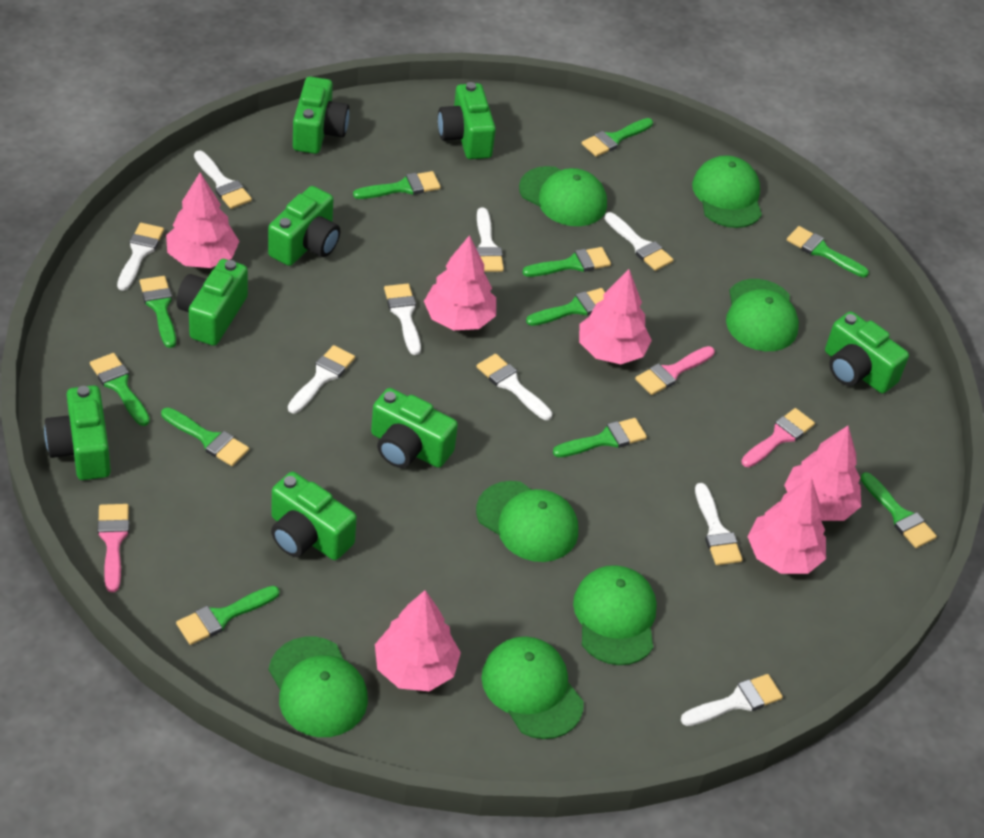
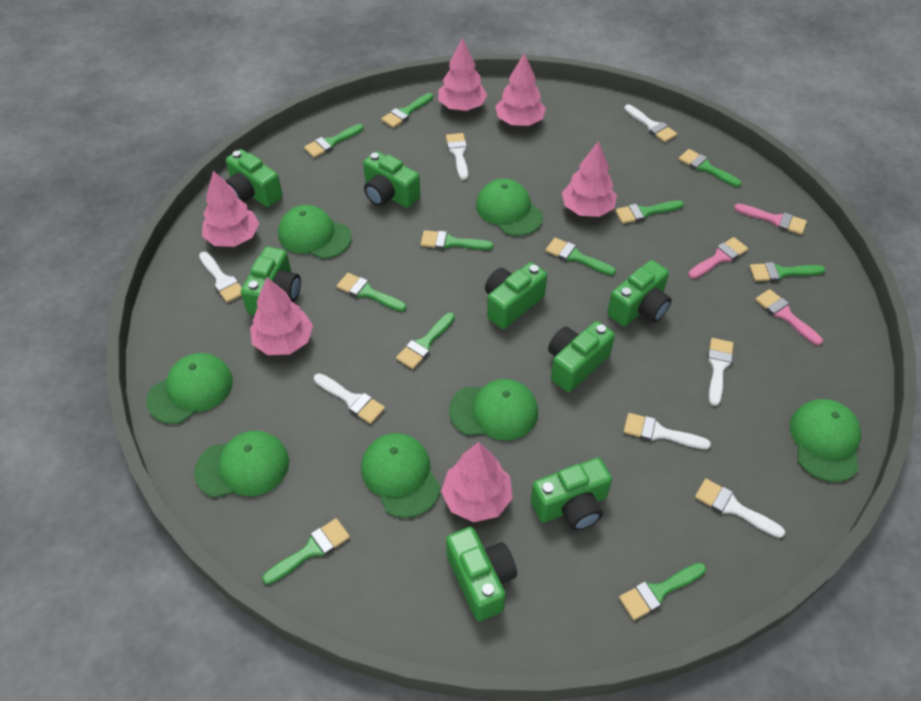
white brush: 9 -> 7

